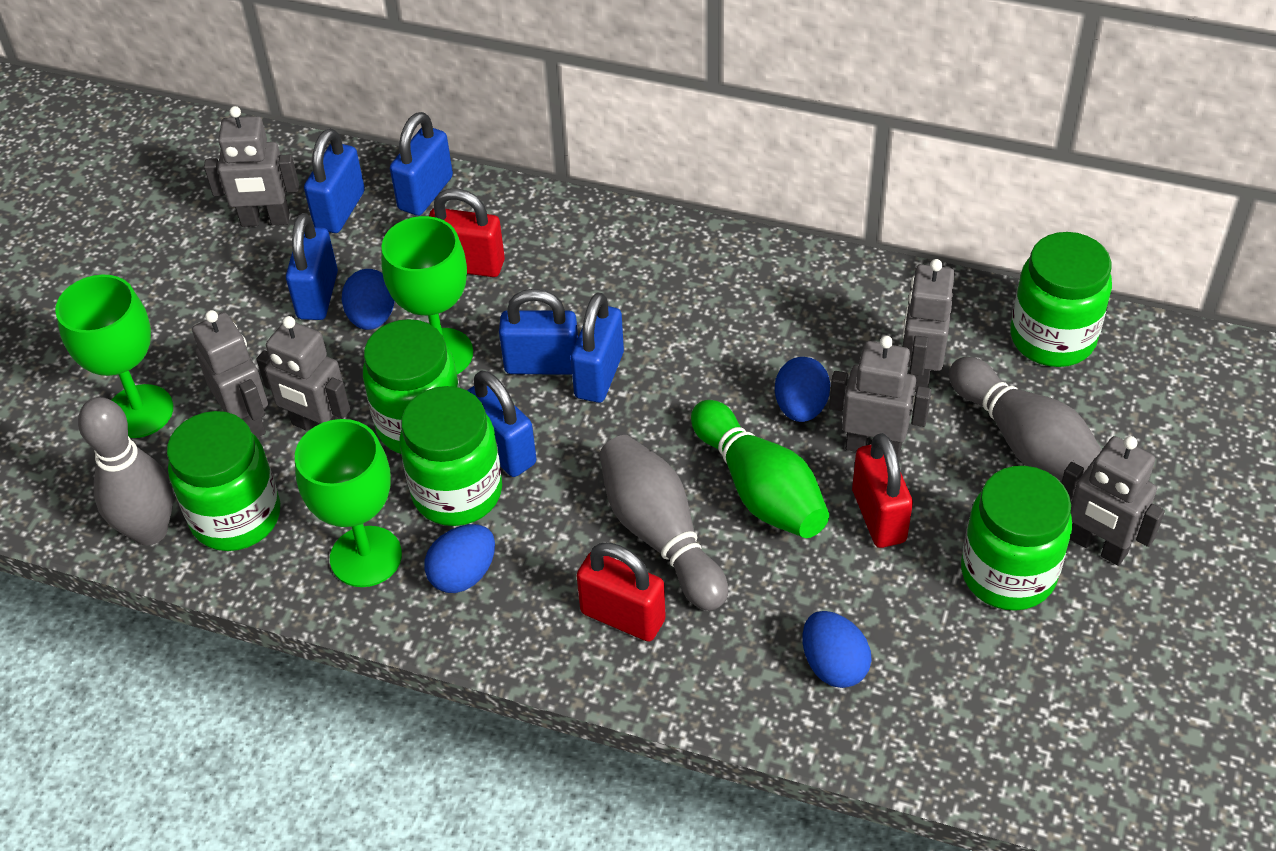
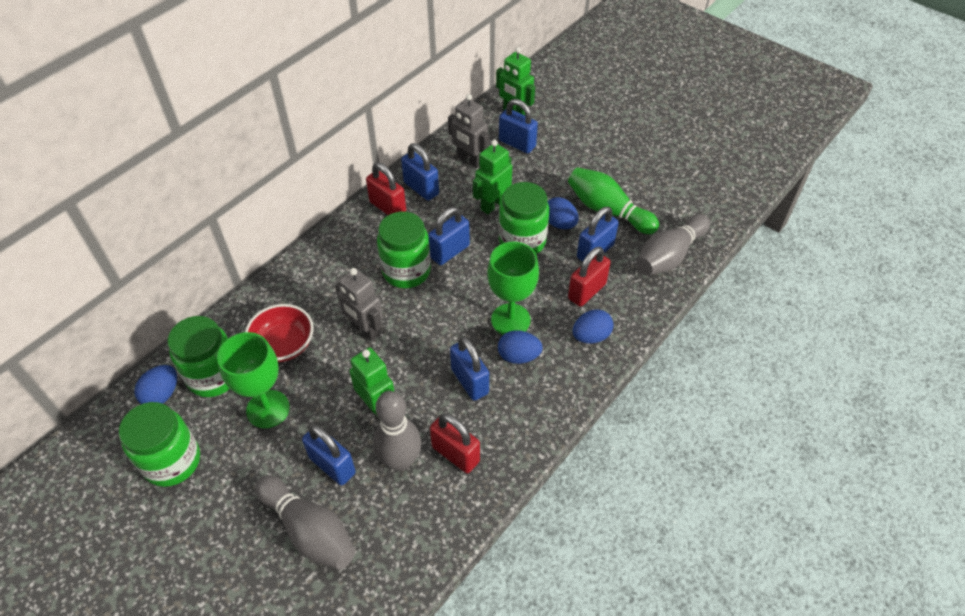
green goblet: 3 -> 2
green jar: 5 -> 4
green robot: 0 -> 3
grey robot: 6 -> 2
red bowl: 0 -> 1

